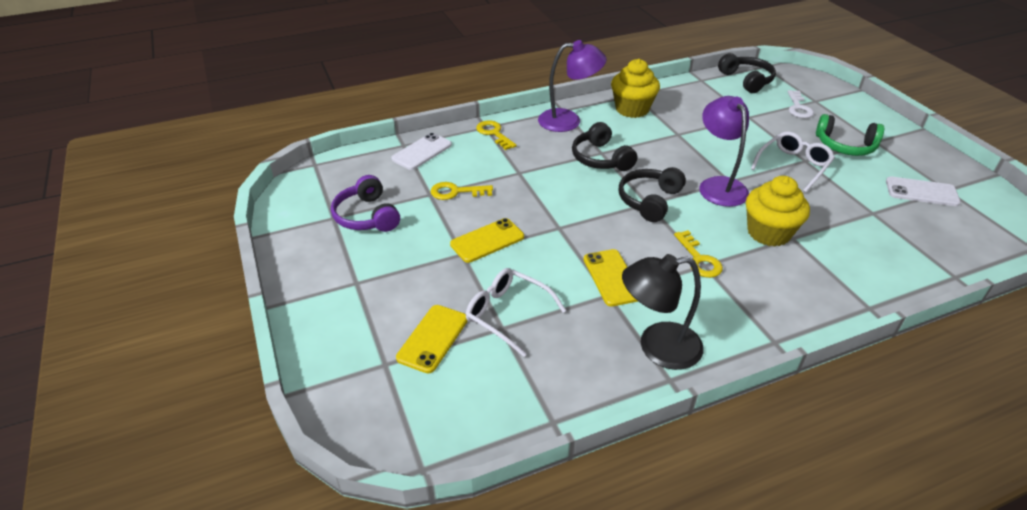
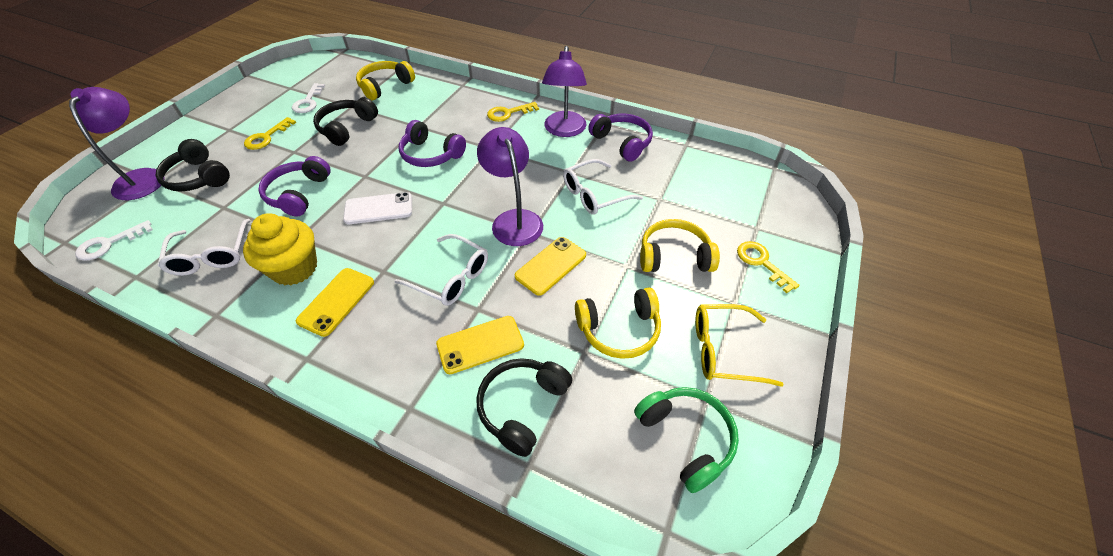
black lamp: 1 -> 0
purple headphones: 1 -> 3
purple lamp: 2 -> 3
white glasses: 2 -> 3
white key: 1 -> 2
white phone: 2 -> 1
yellow cupcake: 2 -> 1
yellow glasses: 0 -> 1
yellow headphones: 0 -> 3

